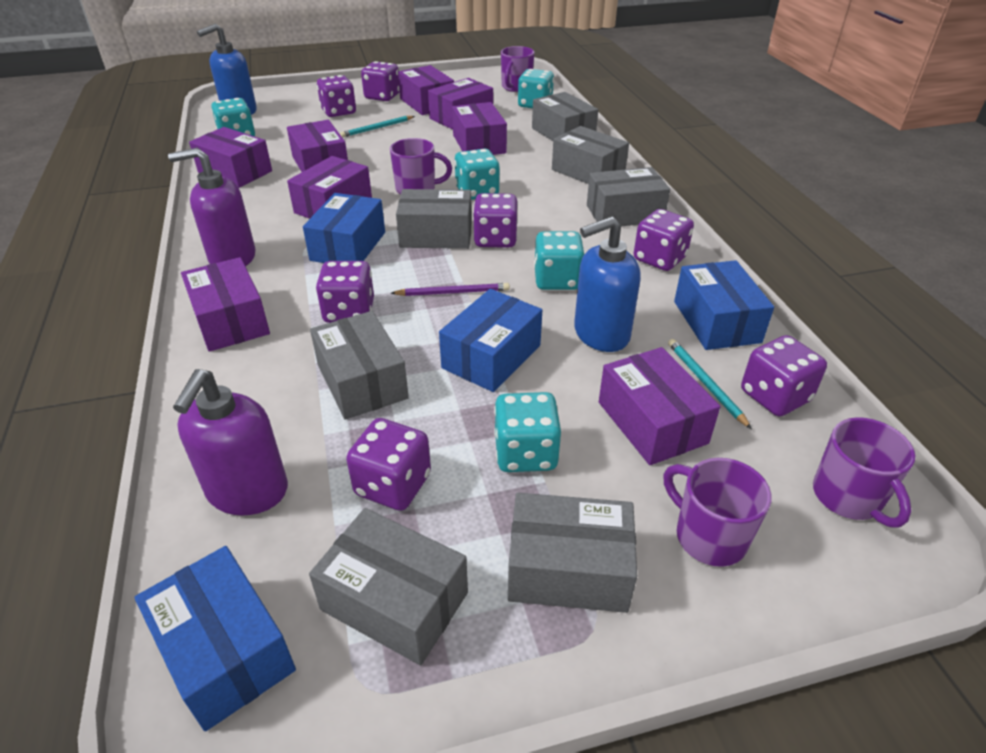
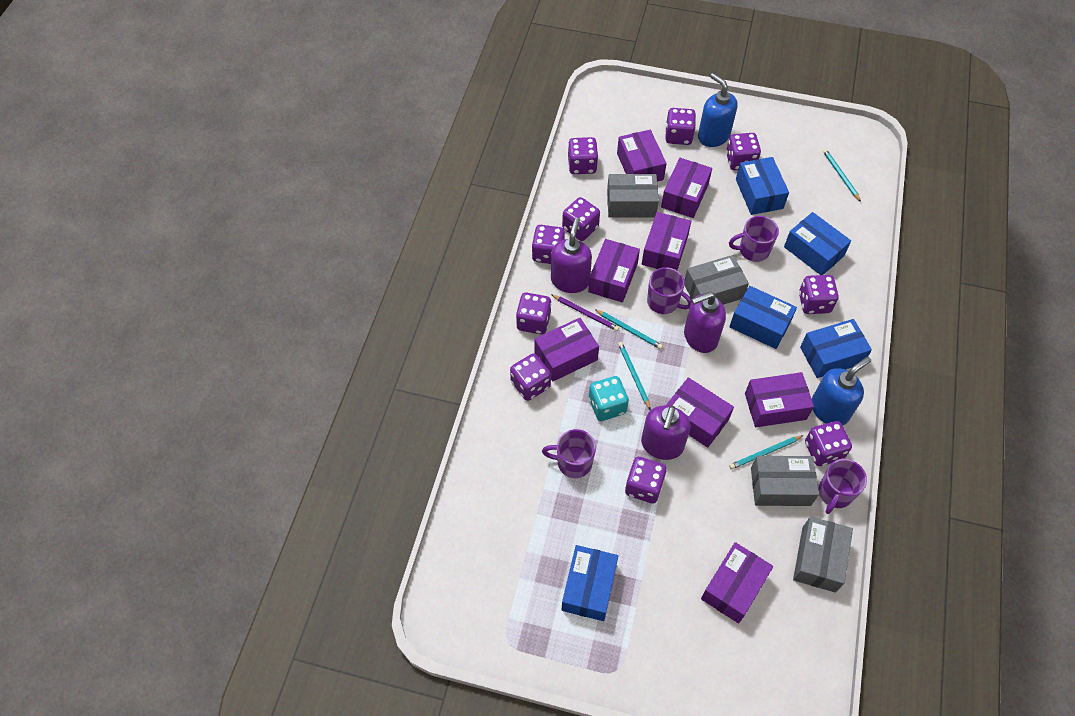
blue box: 4 -> 5
grey box: 7 -> 4
purple dice: 7 -> 10
purple soap dispenser: 2 -> 3
turquoise dice: 5 -> 1
turquoise pencil: 2 -> 4

